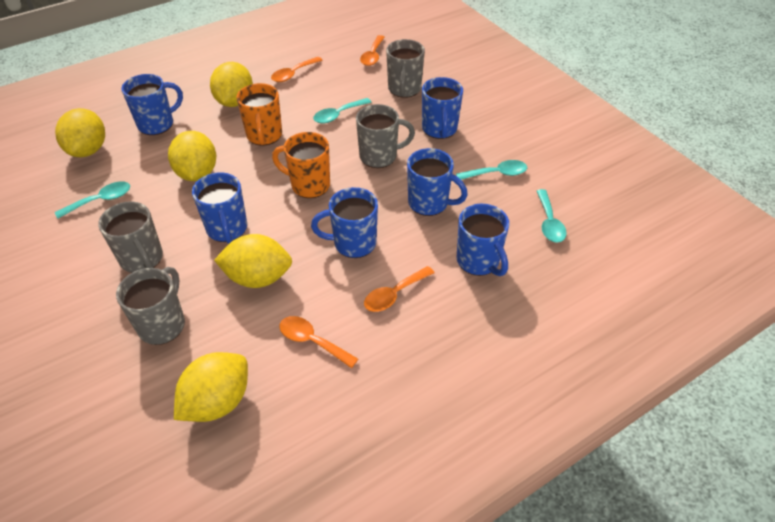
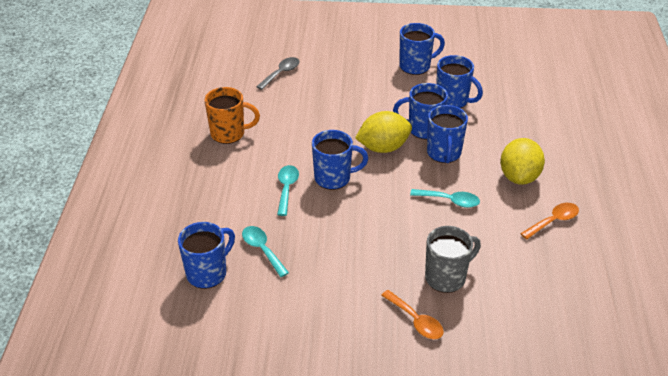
grey mug: 4 -> 1
grey spoon: 0 -> 1
orange mug: 2 -> 1
orange spoon: 4 -> 2
turquoise spoon: 4 -> 3
yellow lemon: 5 -> 2

